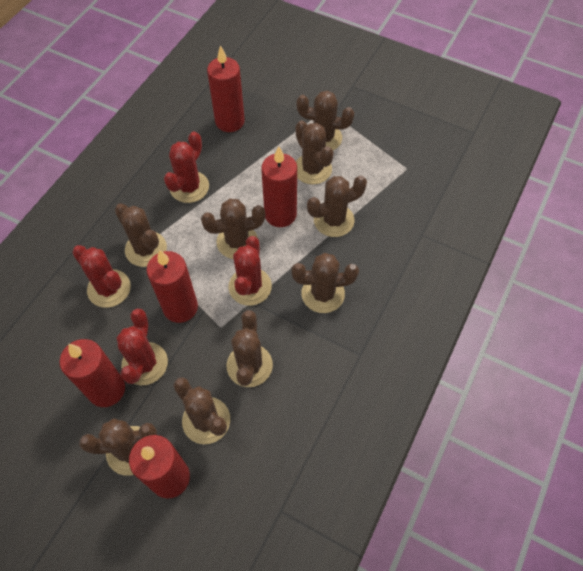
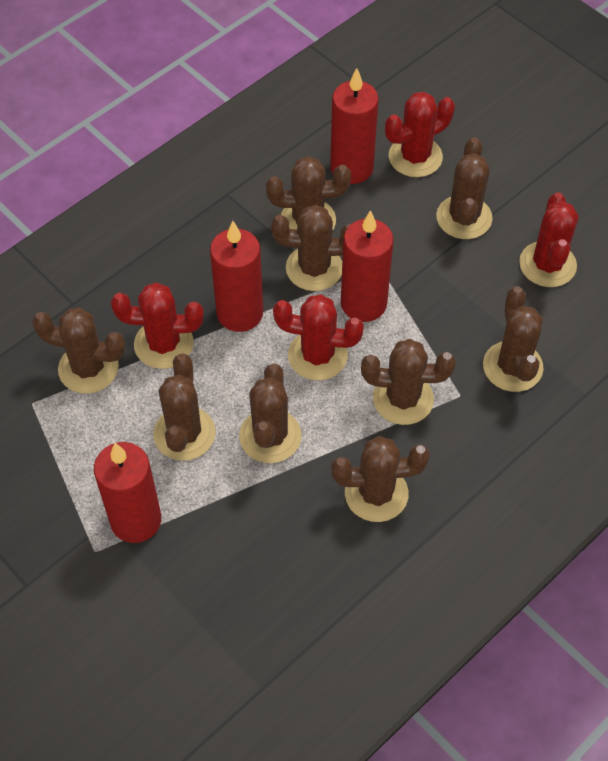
red candle: 5 -> 4

